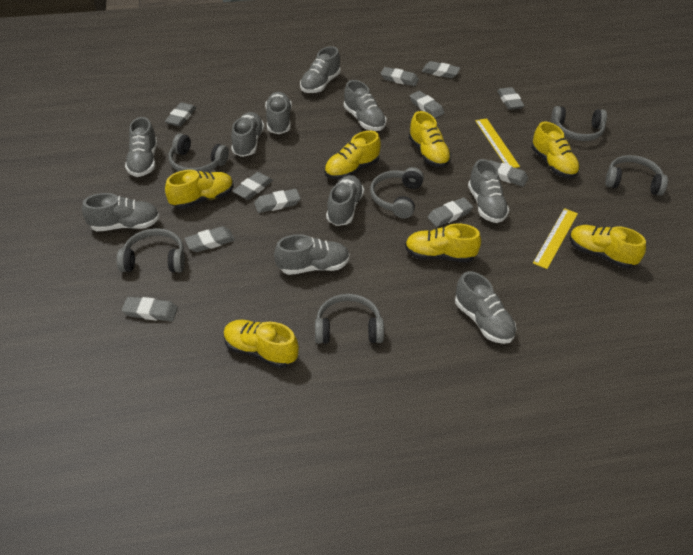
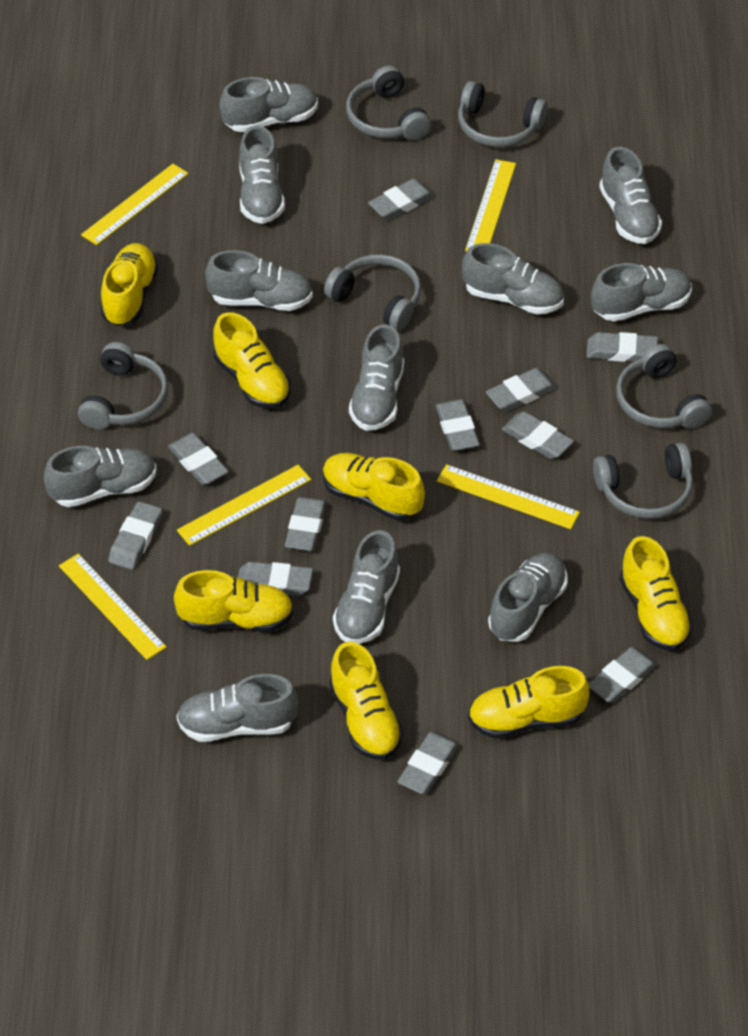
grey shoe: 10 -> 11
yellow ruler: 2 -> 5

